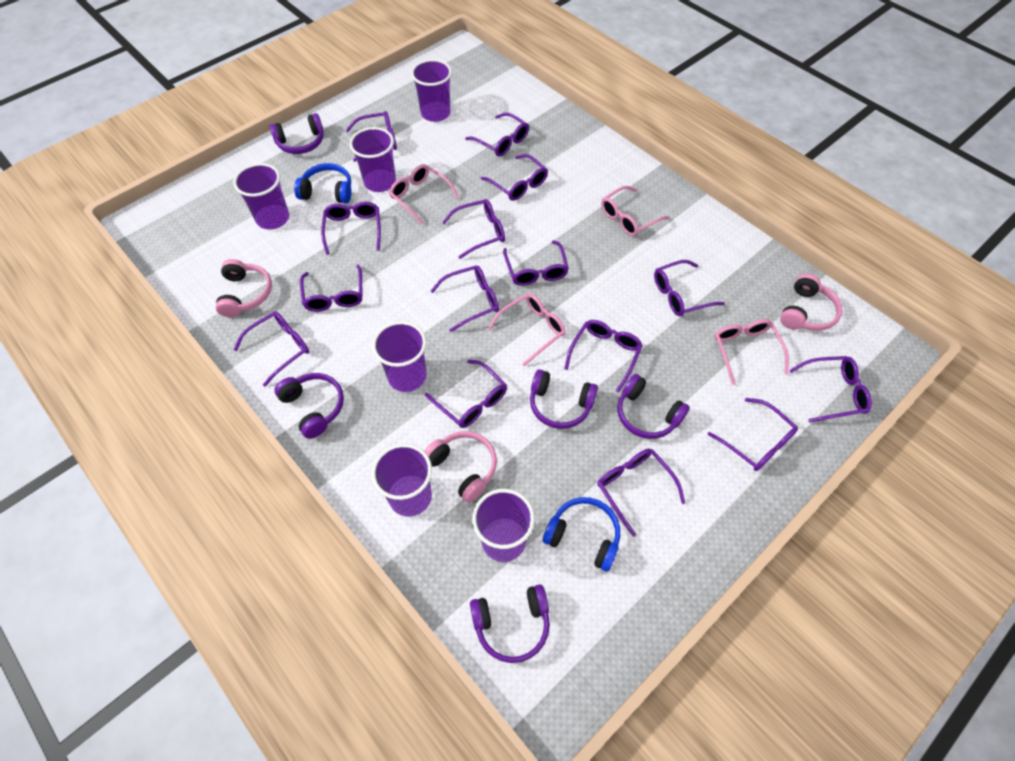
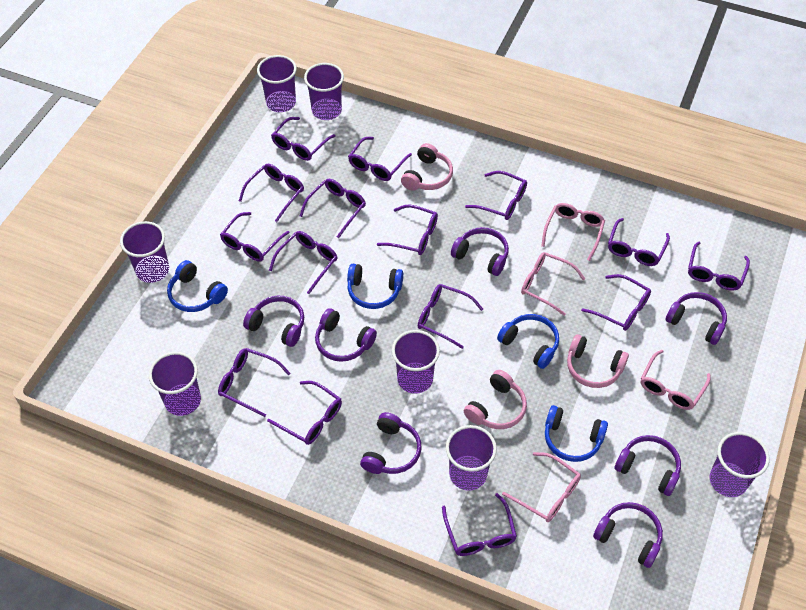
blue headphones: 2 -> 4
purple cup: 6 -> 7
purple headphones: 5 -> 7

